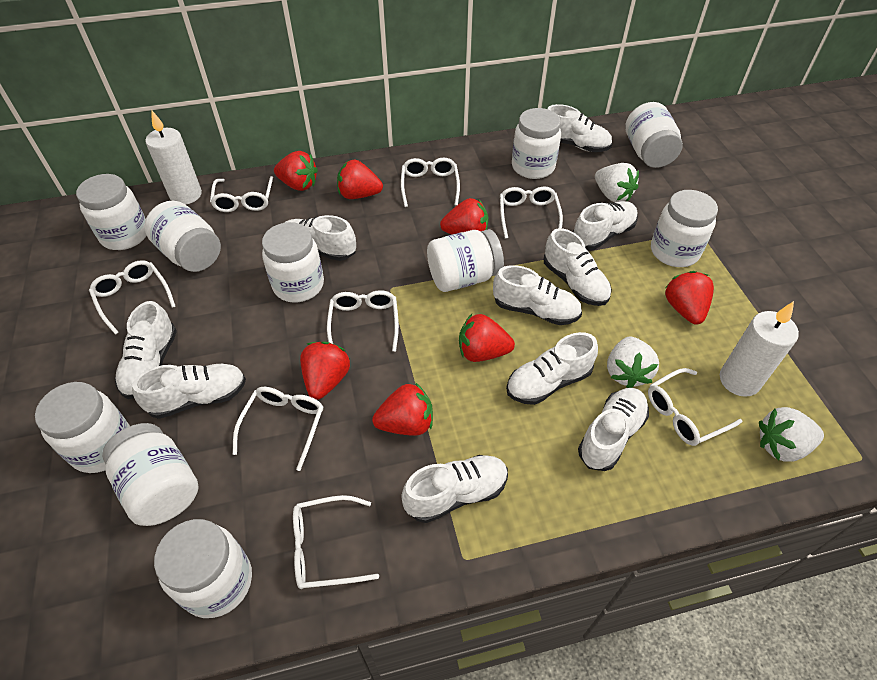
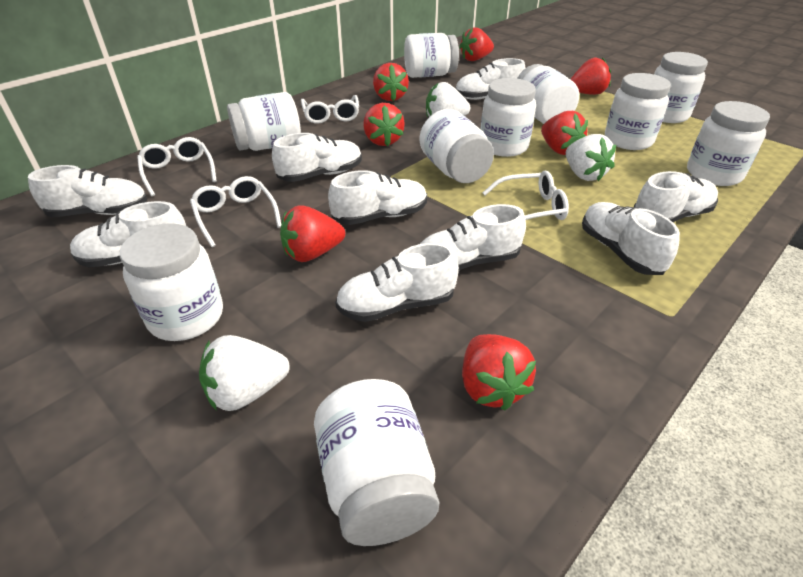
white candle: 2 -> 0
white glasses: 8 -> 4
white shoe: 10 -> 9

